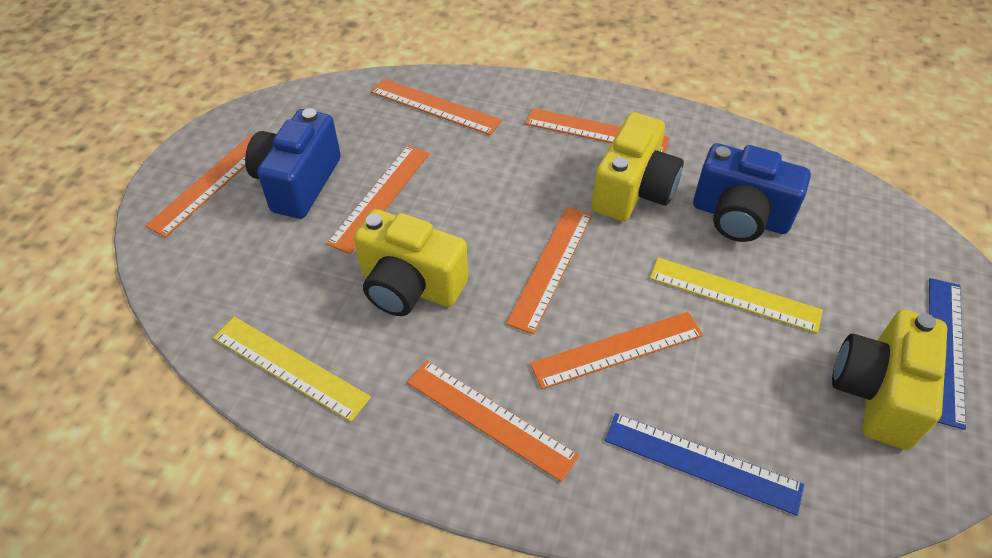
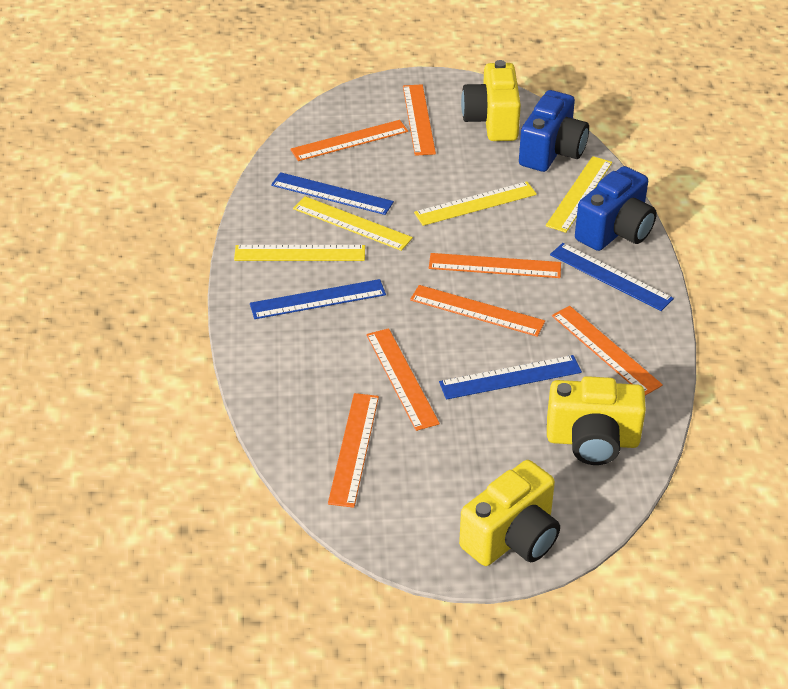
blue ruler: 2 -> 4
yellow ruler: 2 -> 4

